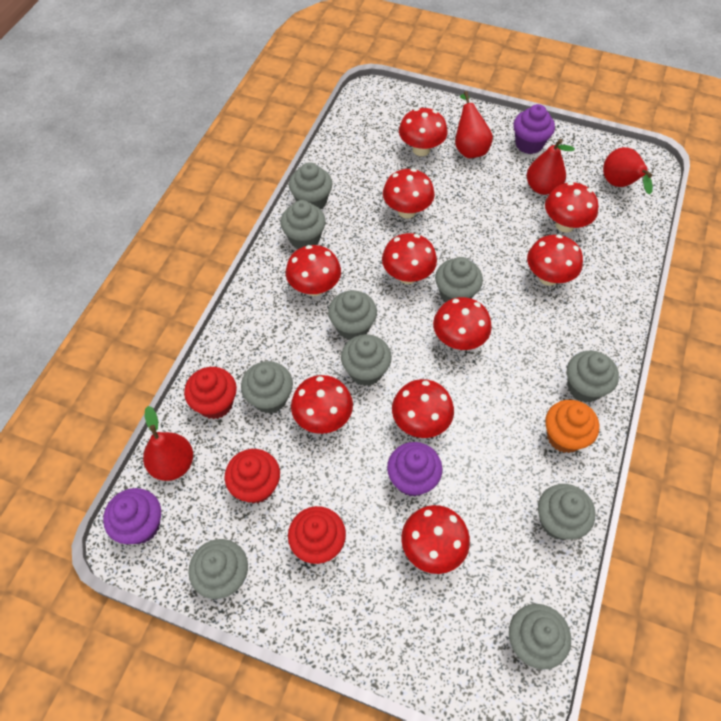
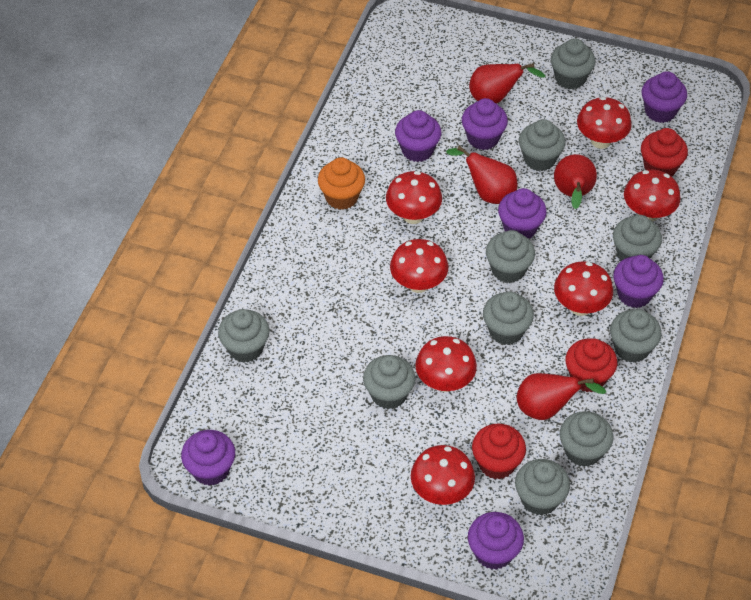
purple cupcake: 3 -> 7
red mushroom: 10 -> 7

